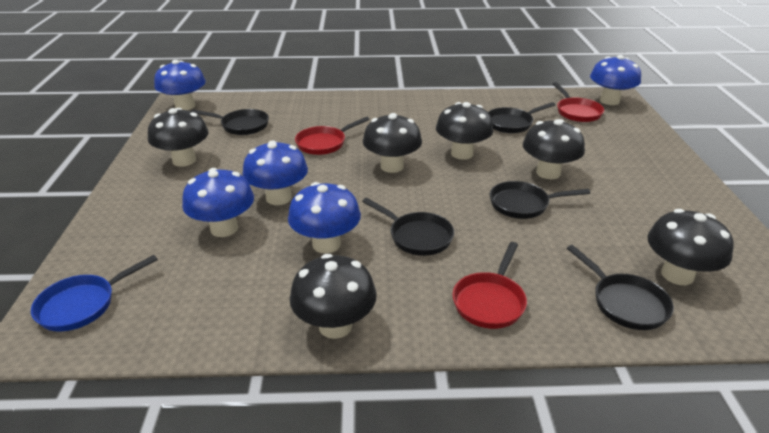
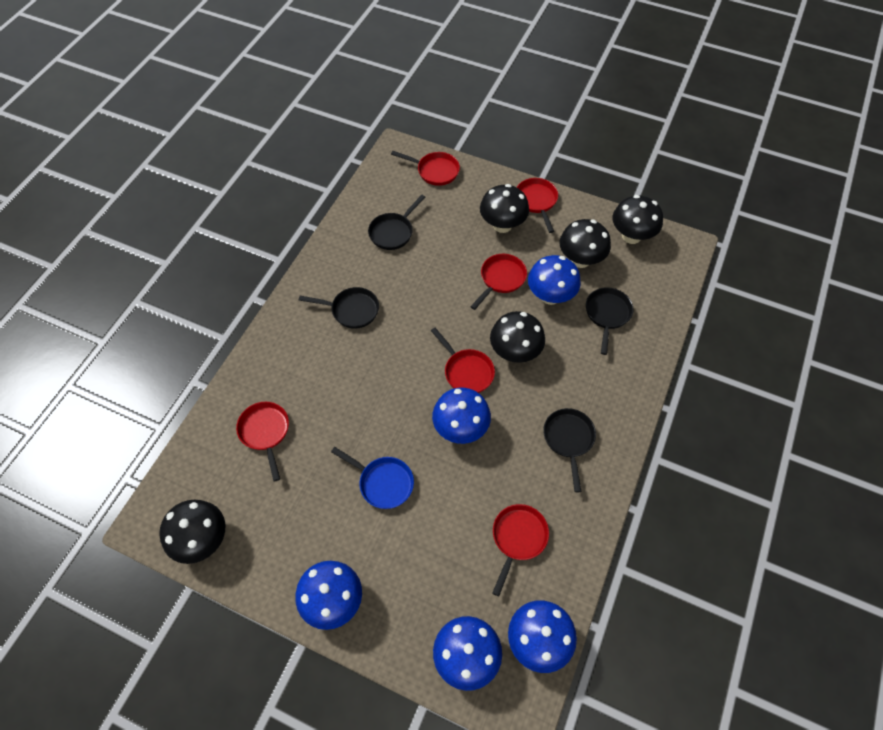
black mushroom: 6 -> 5
black pan: 5 -> 4
red pan: 3 -> 6

